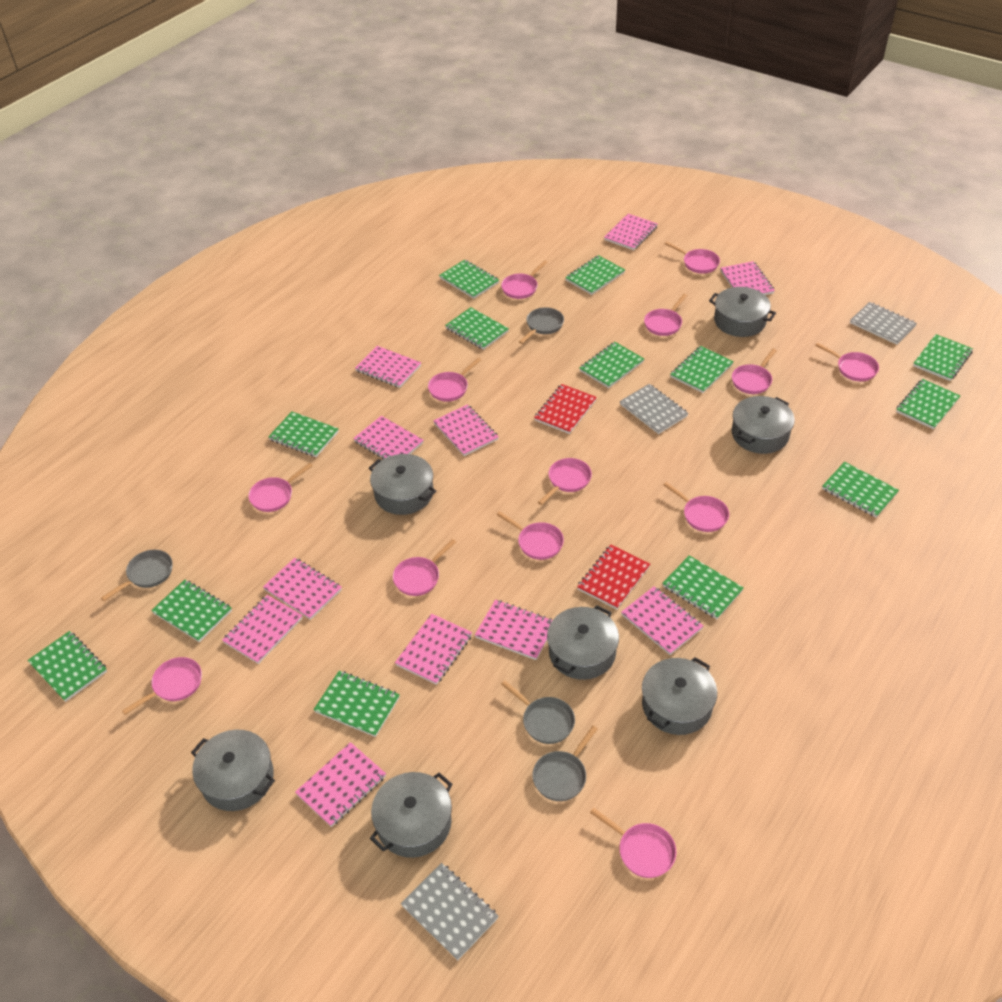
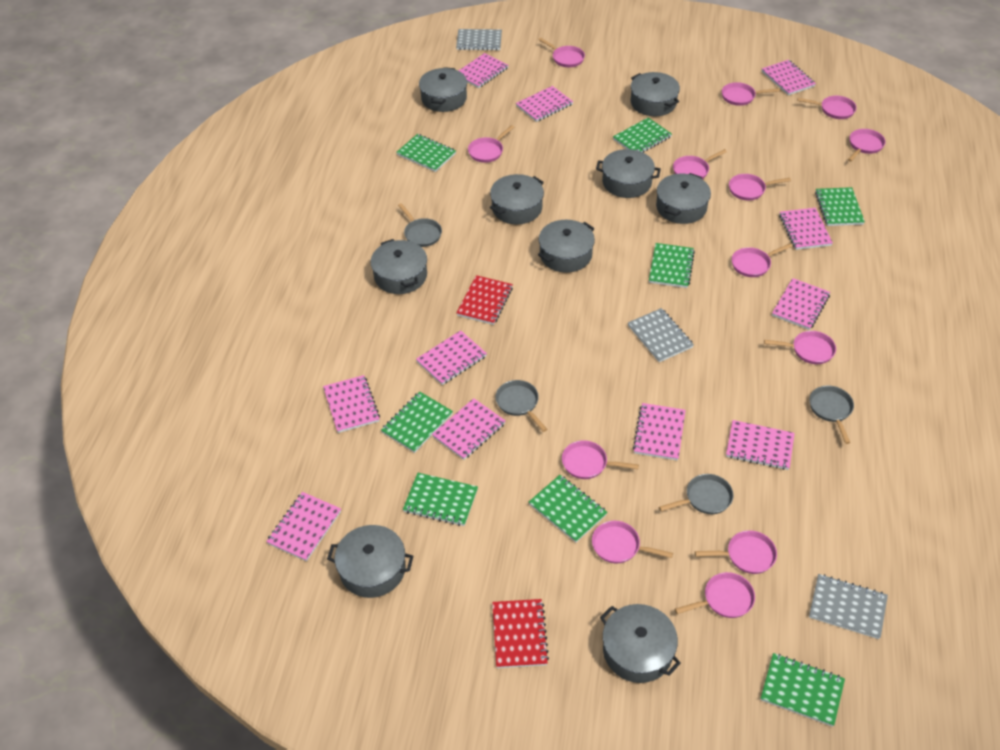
green notebook: 13 -> 8
grey pot: 7 -> 9

